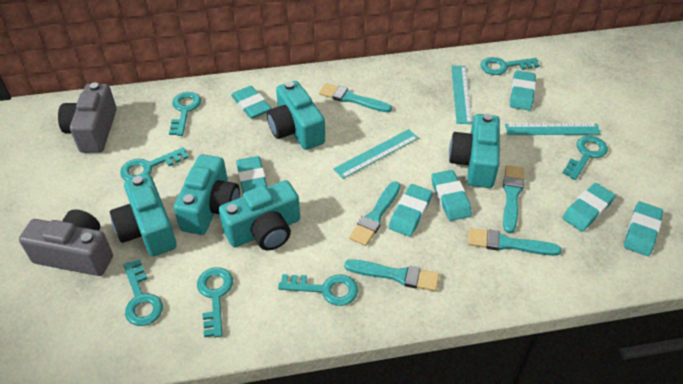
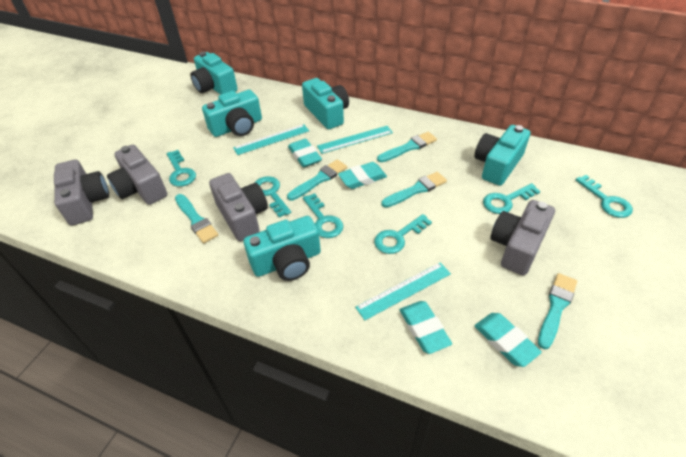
grey camera: 2 -> 4
turquoise eraser: 7 -> 4
turquoise key: 7 -> 6

